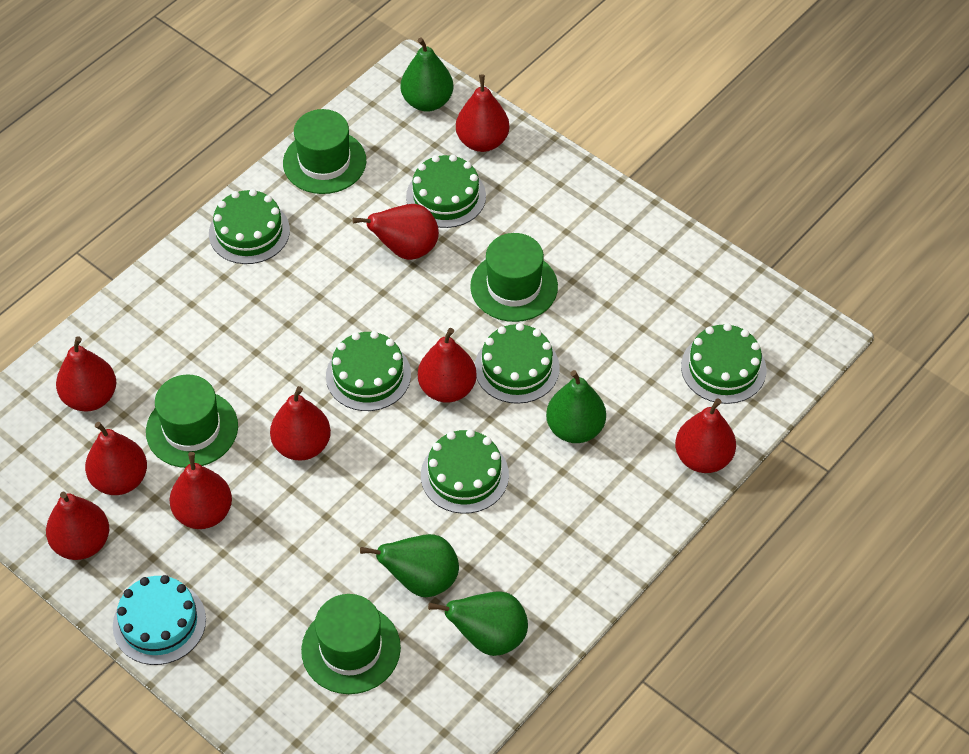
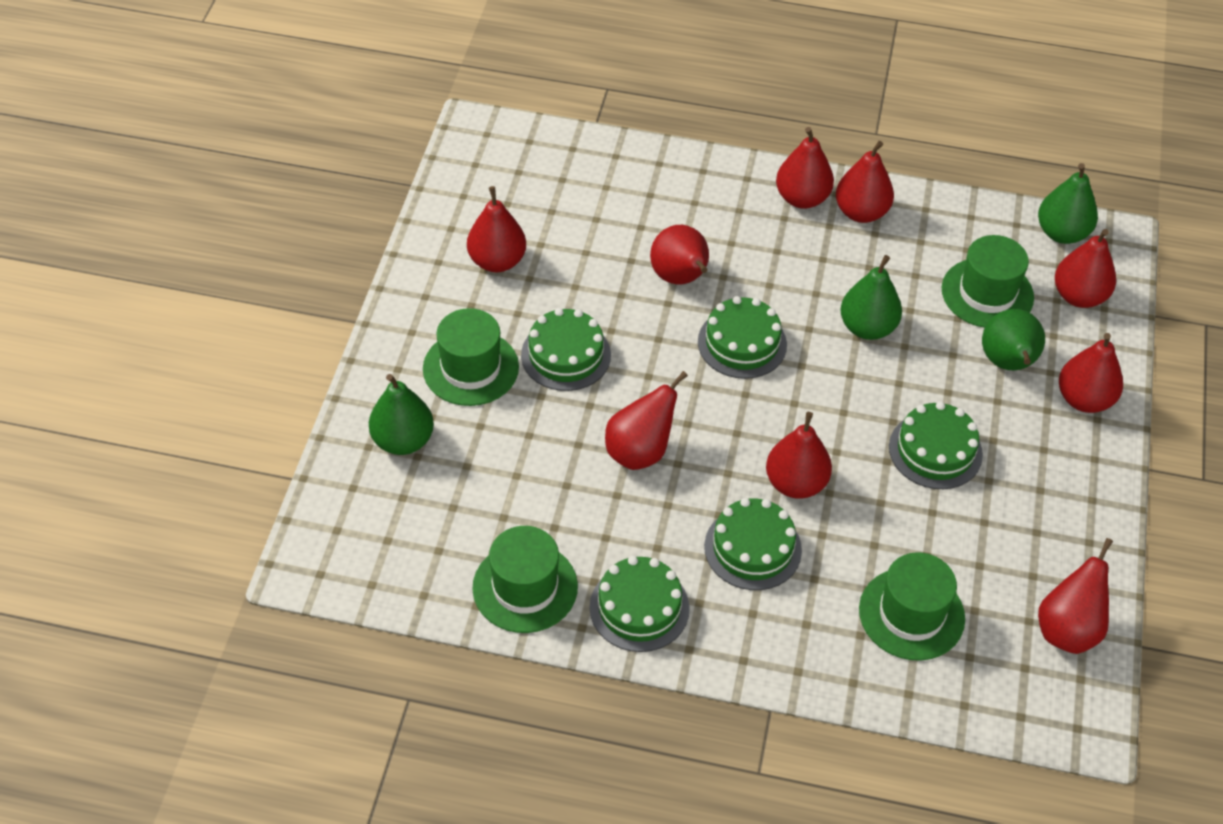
green cake: 6 -> 5
turquoise cake: 1 -> 0

